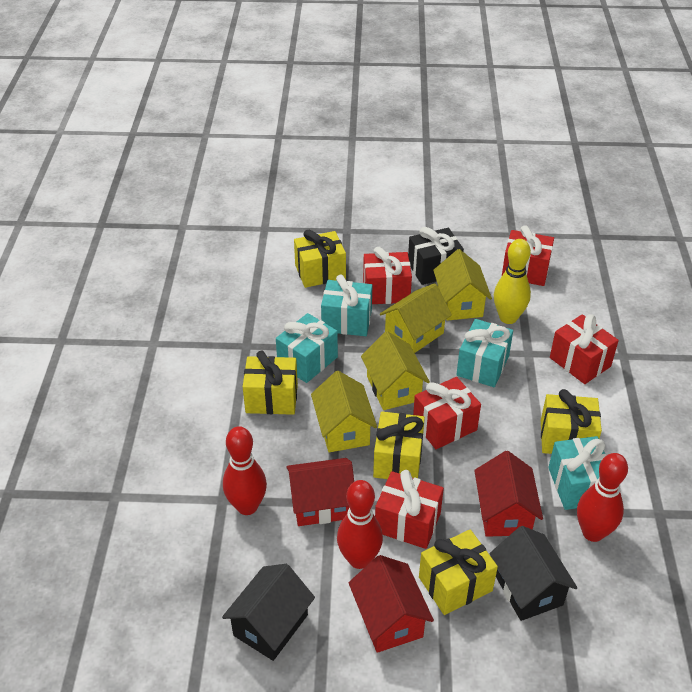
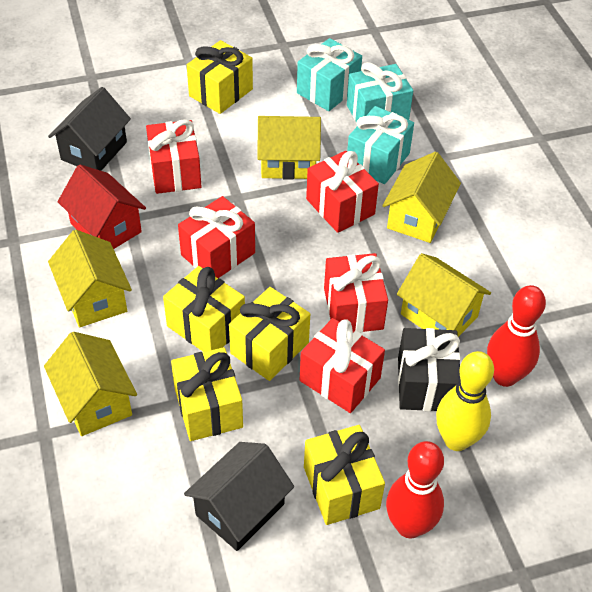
red bowling pin: 3 -> 2
red house: 3 -> 1
turquoise gift: 4 -> 3
yellow house: 4 -> 5

